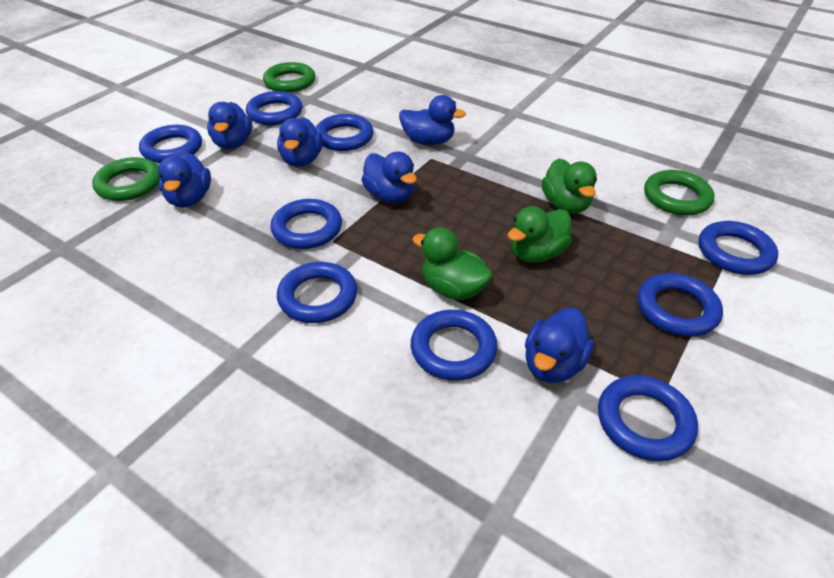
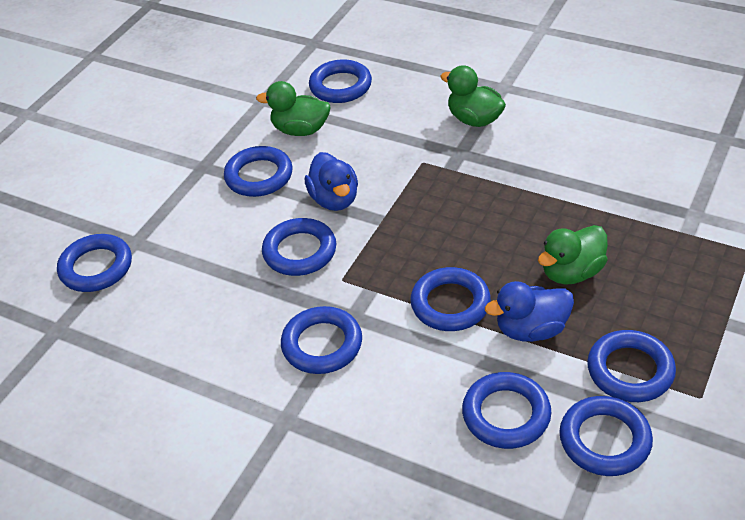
blue duck: 6 -> 2
green ring: 3 -> 0

